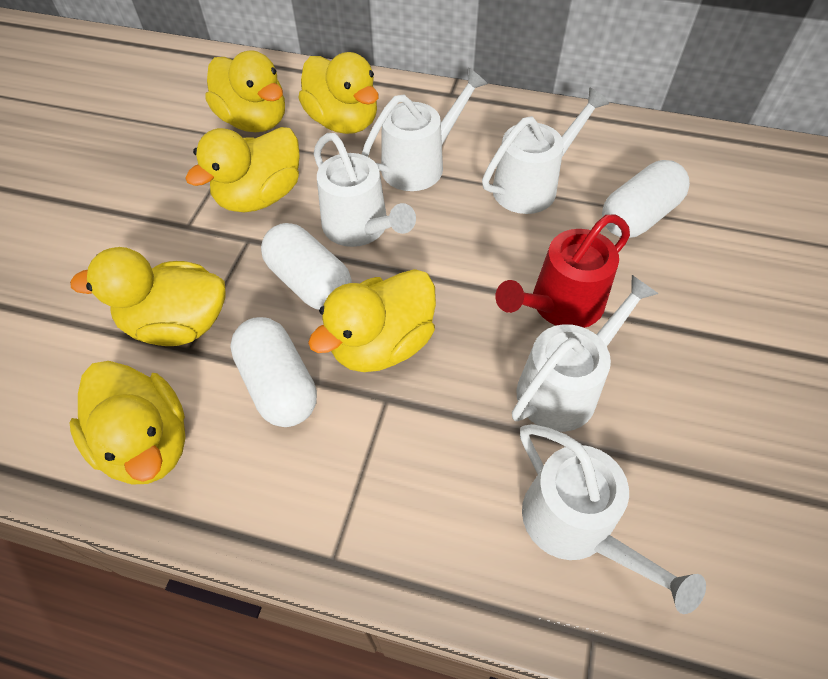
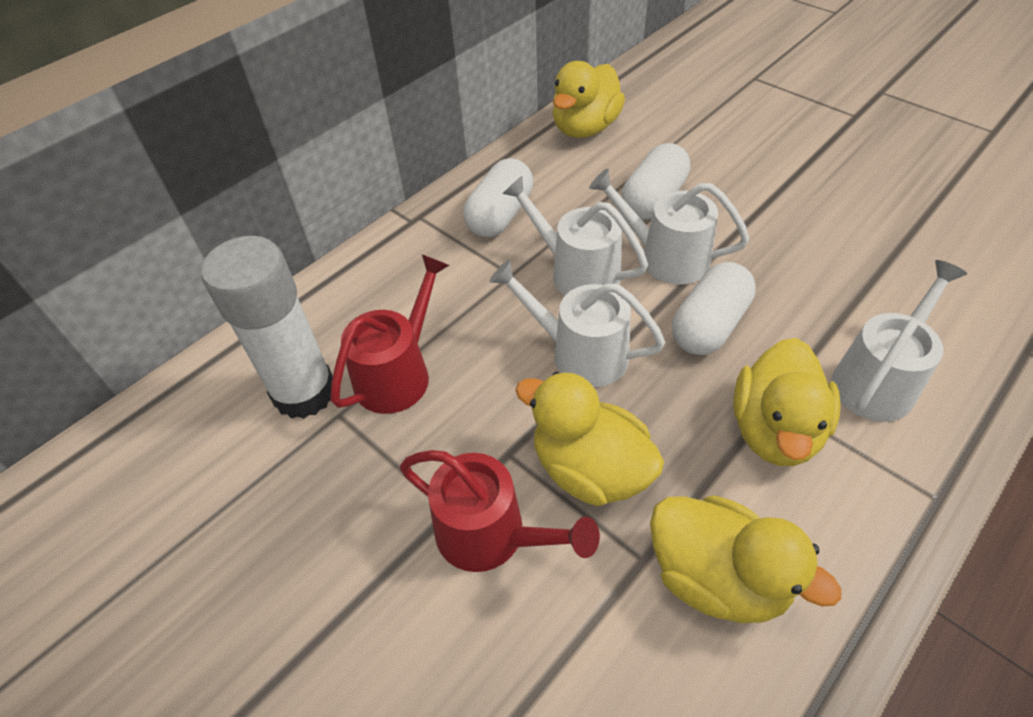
red watering can: 1 -> 2
white glue stick: 0 -> 1
white watering can: 5 -> 4
yellow duck: 6 -> 4

